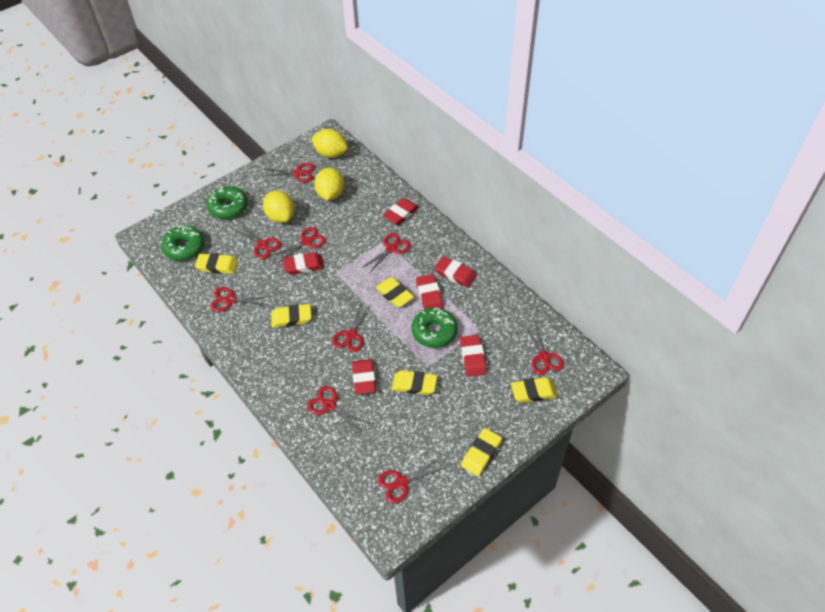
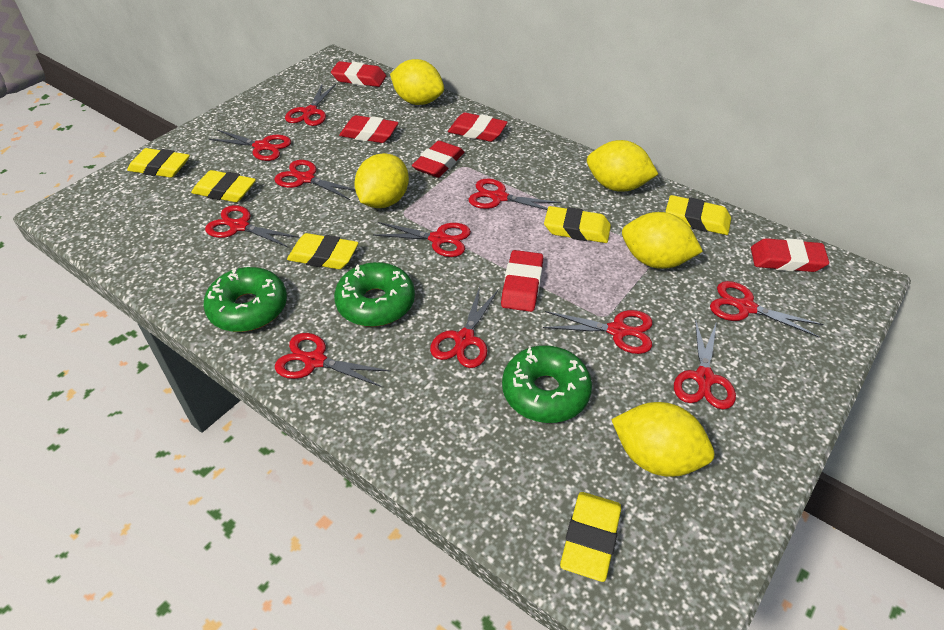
red scissors: 9 -> 11
yellow lemon: 3 -> 5

